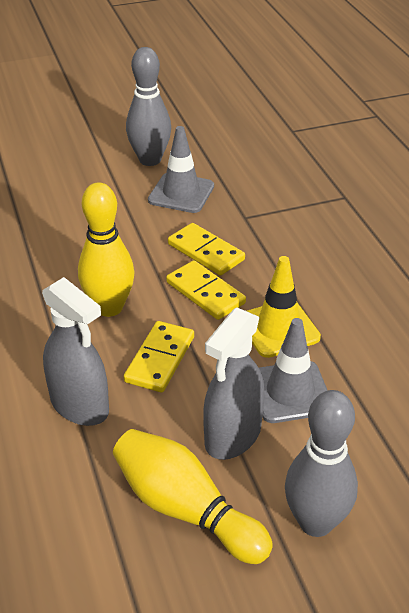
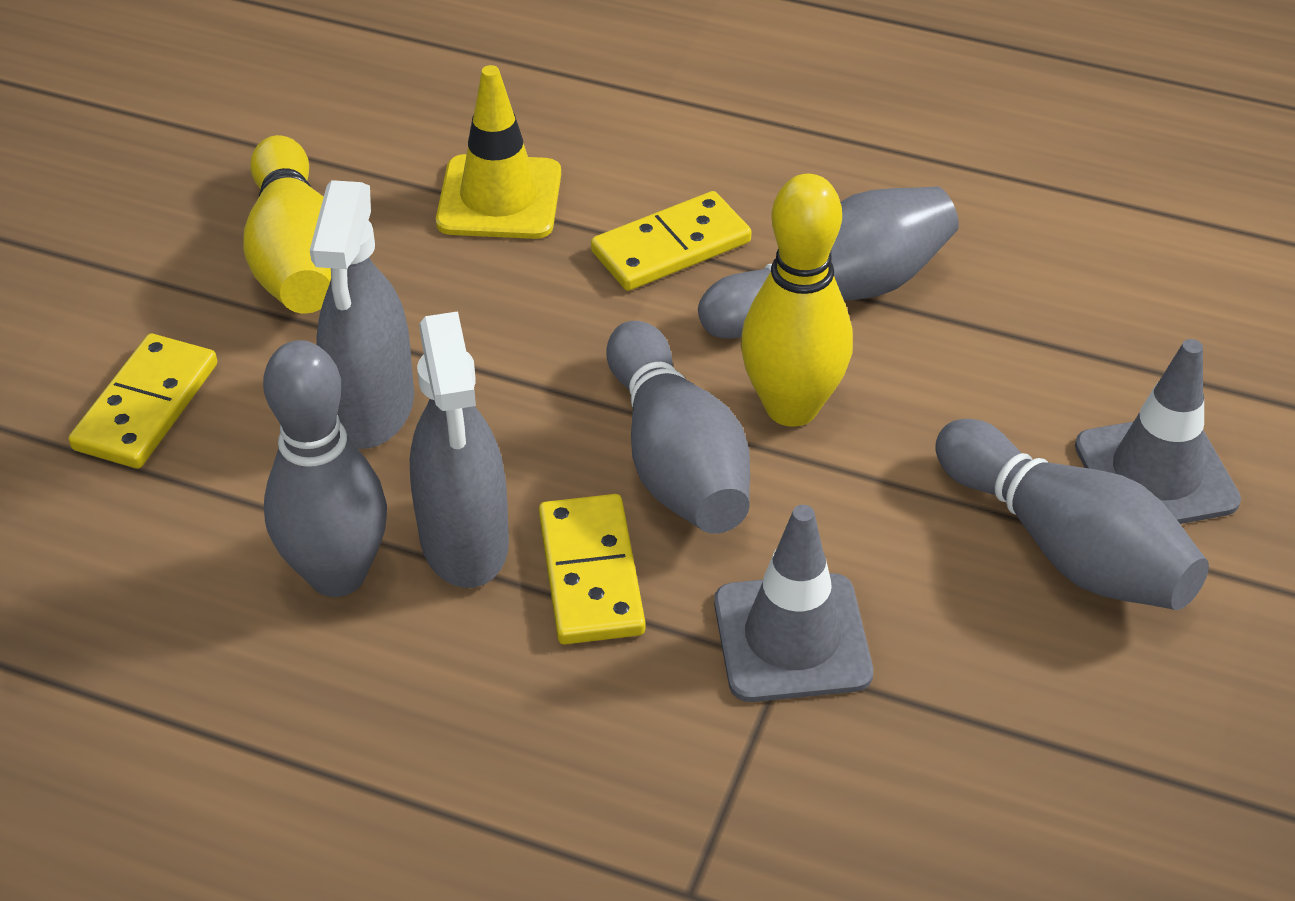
grey bowling pin: 2 -> 4

